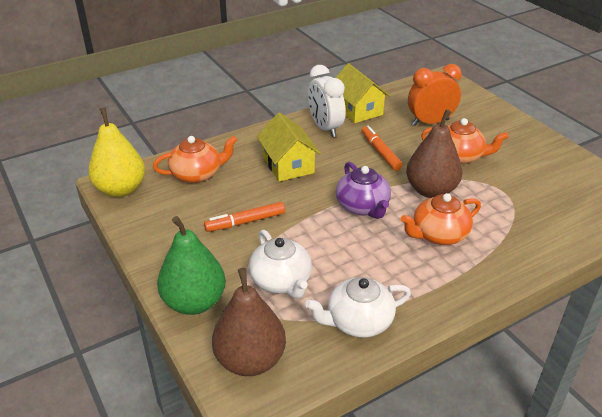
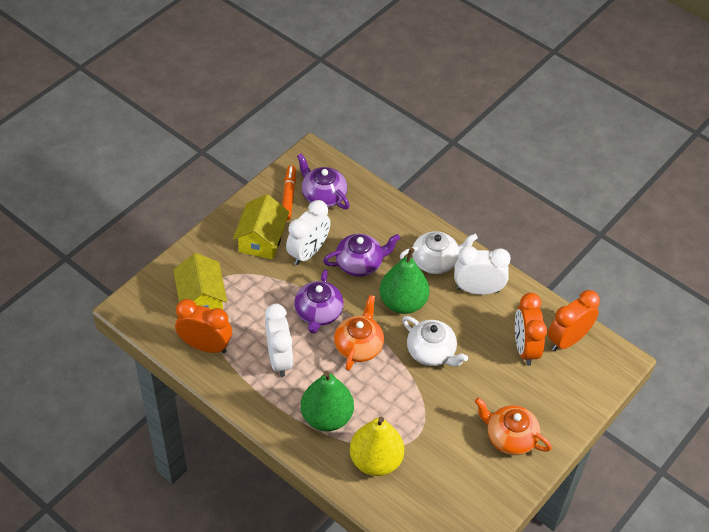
brown pear: 2 -> 0
green pear: 1 -> 2
orange clock: 1 -> 3
orange marker: 2 -> 1
orange teapot: 3 -> 2
purple teapot: 1 -> 3
white clock: 1 -> 3

